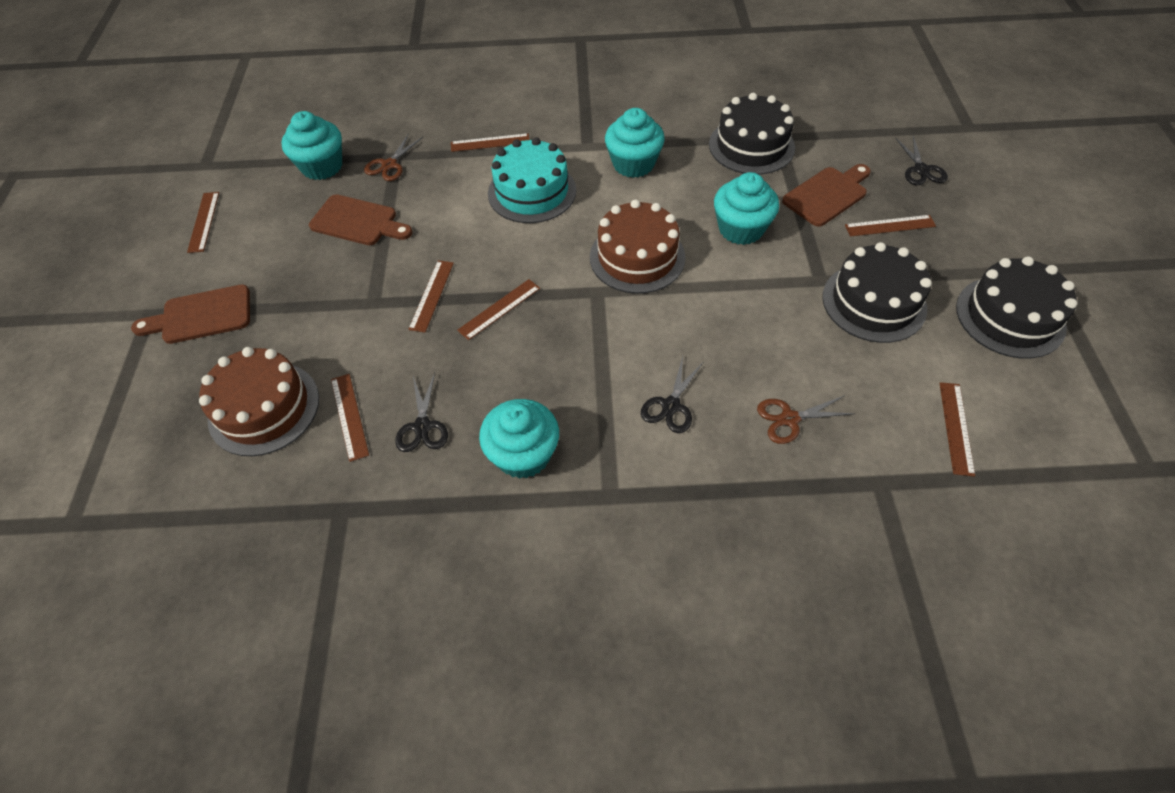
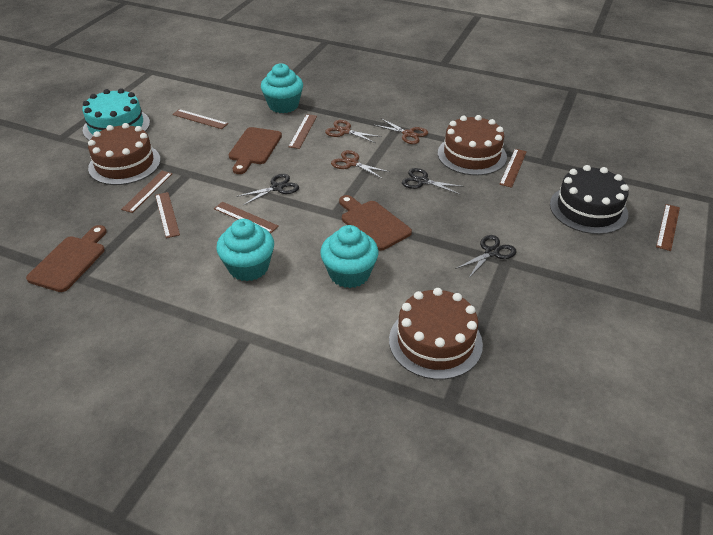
black cake: 3 -> 1
brown cake: 2 -> 3
brown scissors: 2 -> 3
turquoise cupcake: 4 -> 3

